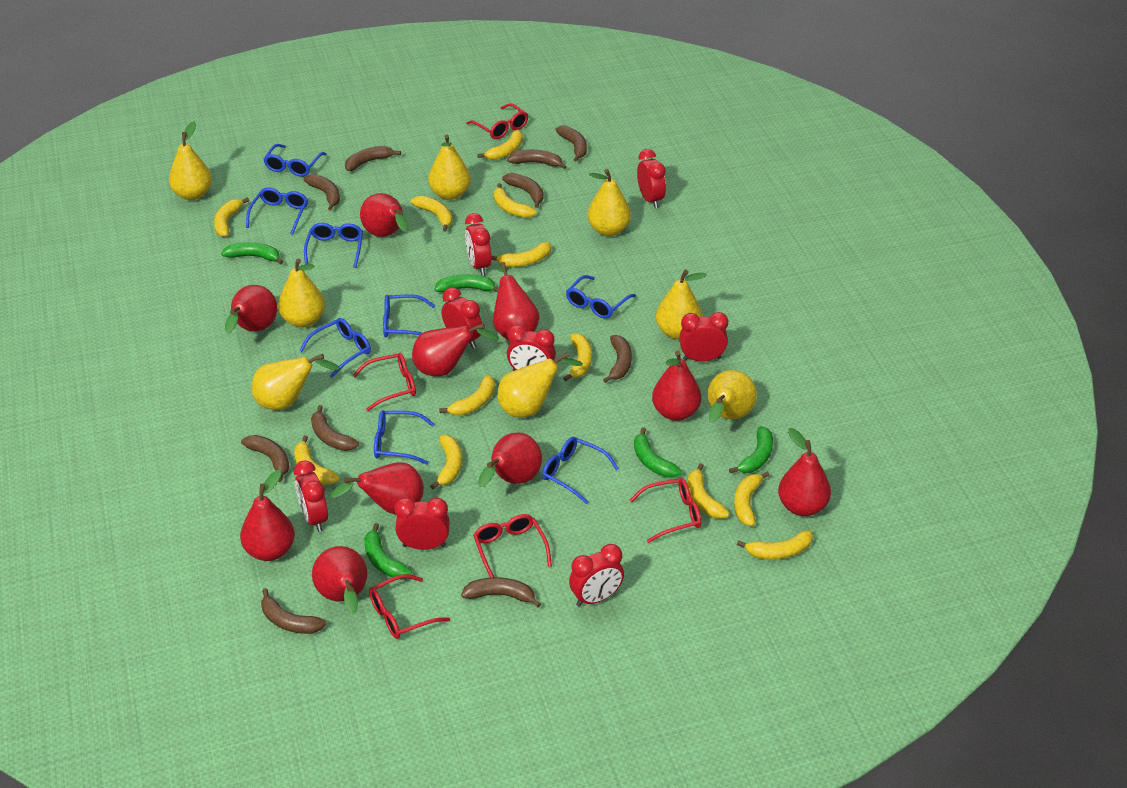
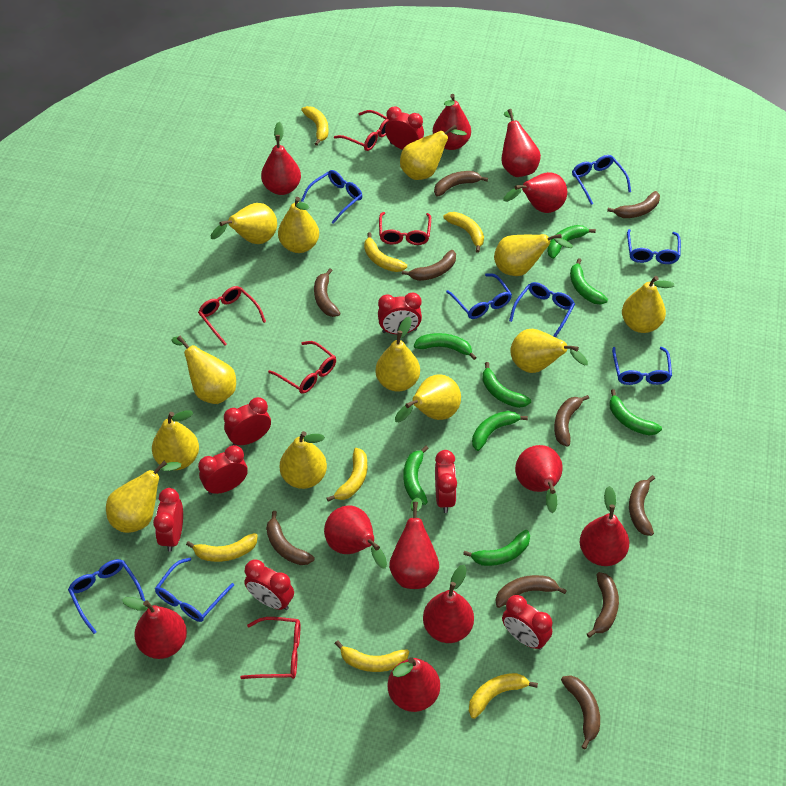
green banana: 5 -> 8
red pear: 10 -> 11
yellow banana: 12 -> 7
yellow pear: 8 -> 12

